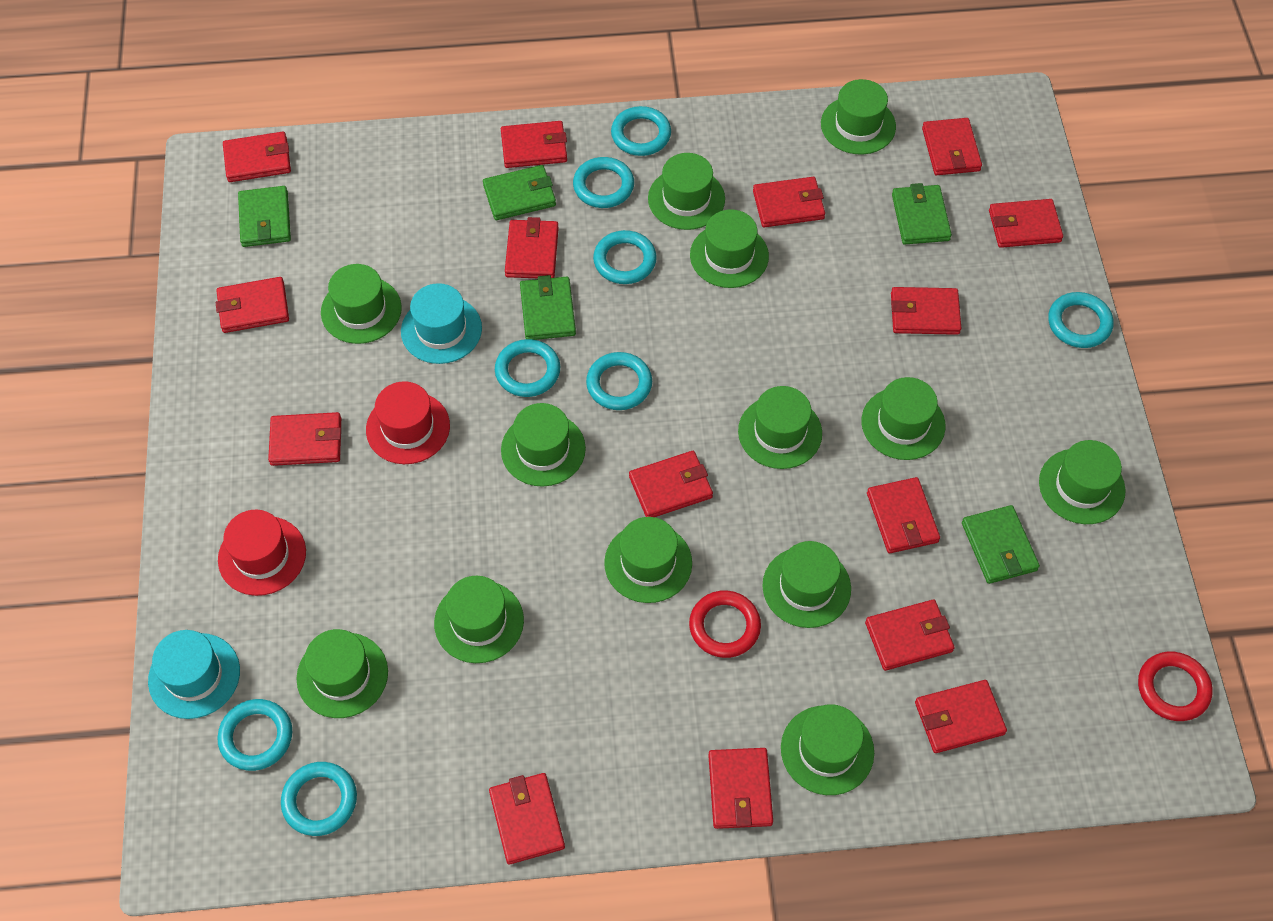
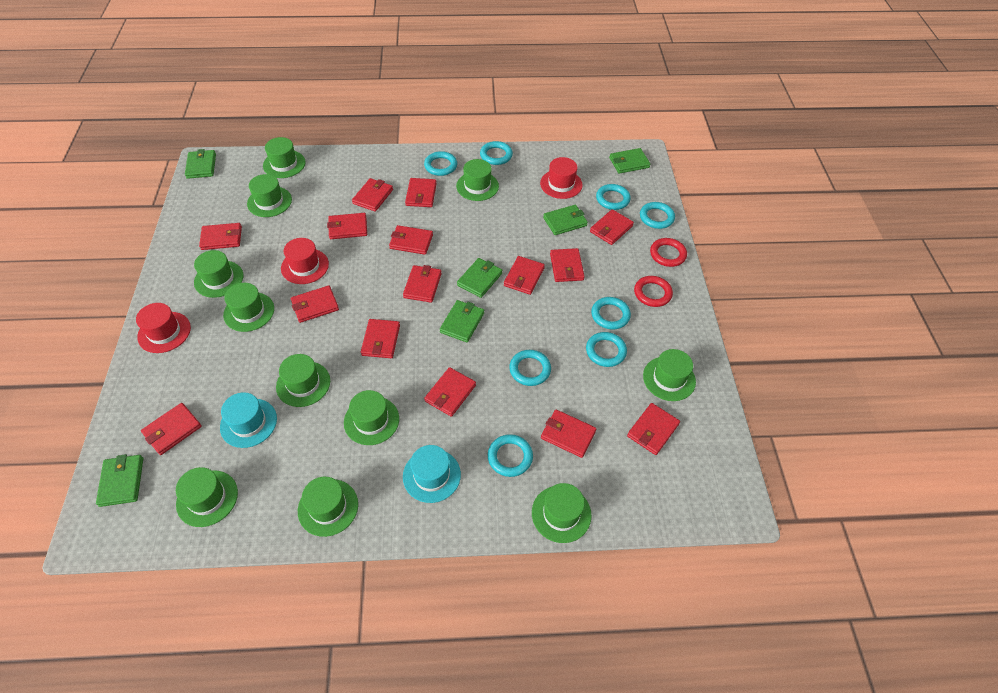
green hat: 13 -> 11
green wallet: 5 -> 6
red hat: 2 -> 3

